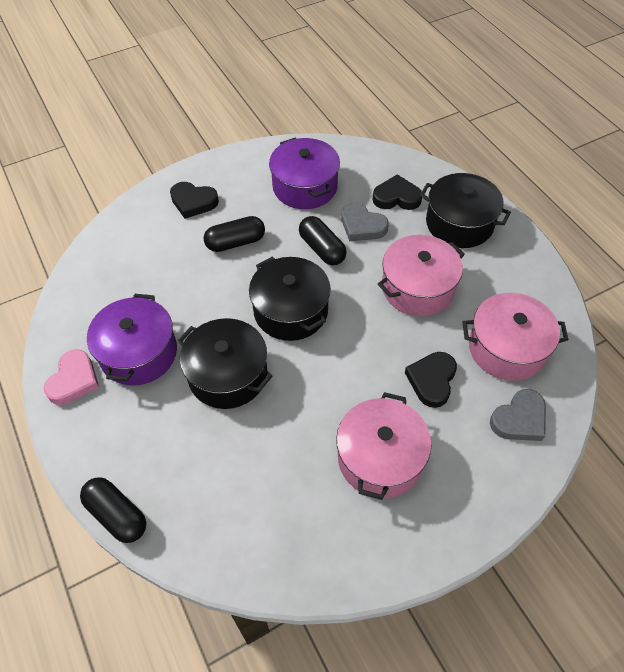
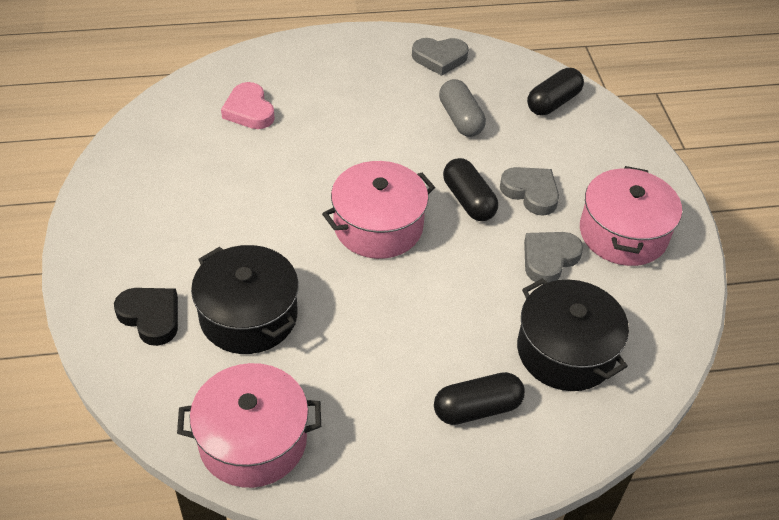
black heart: 3 -> 1
black pot: 3 -> 2
grey capsule: 0 -> 1
grey heart: 2 -> 3
purple pot: 2 -> 0

